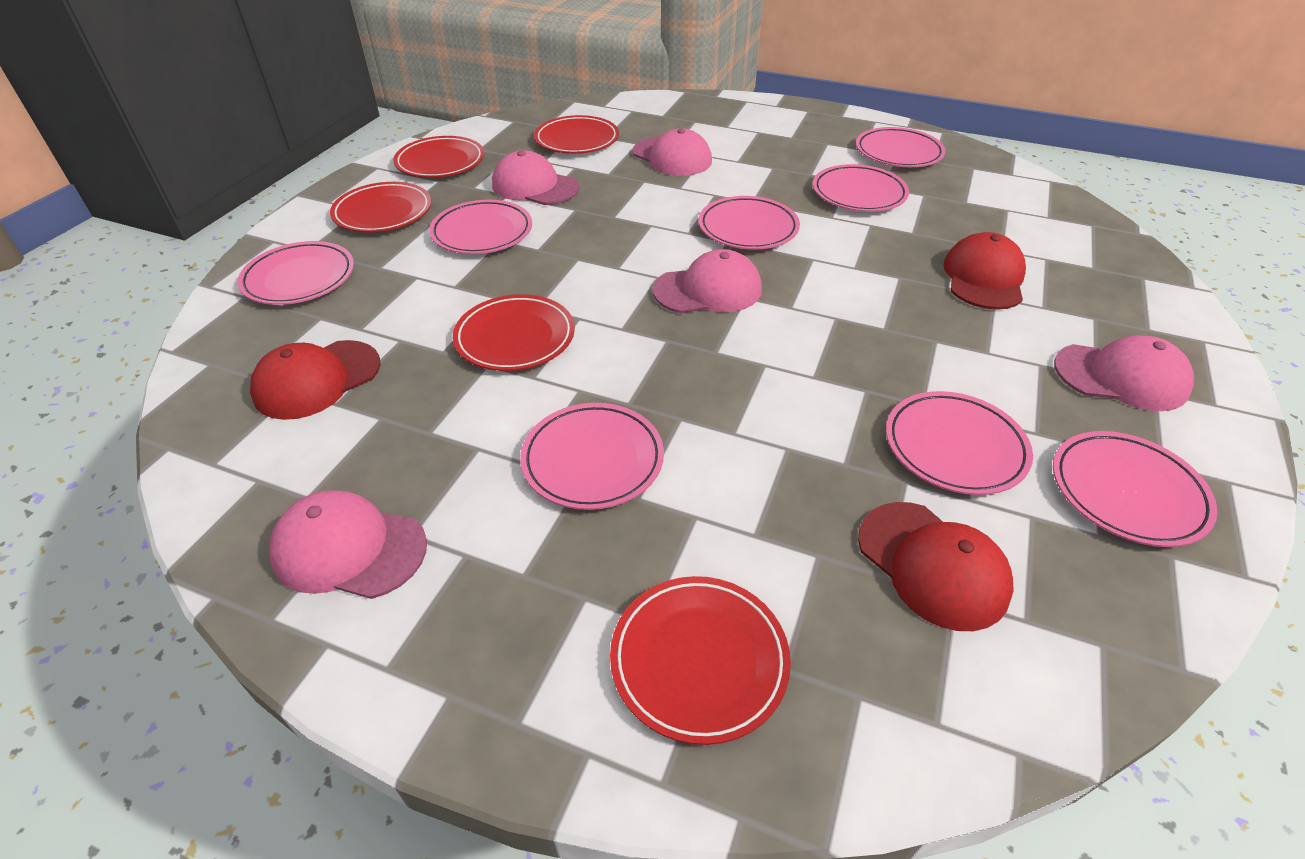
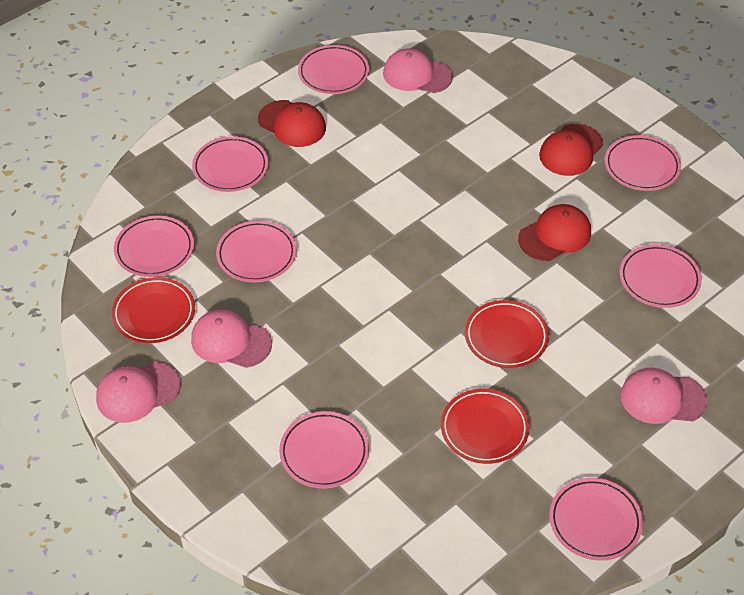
pink cap: 5 -> 4
red plate: 5 -> 3

